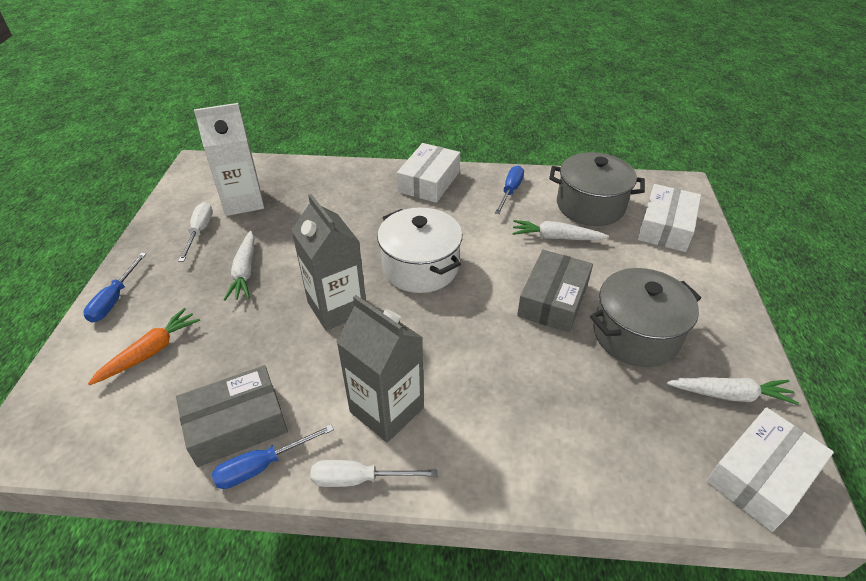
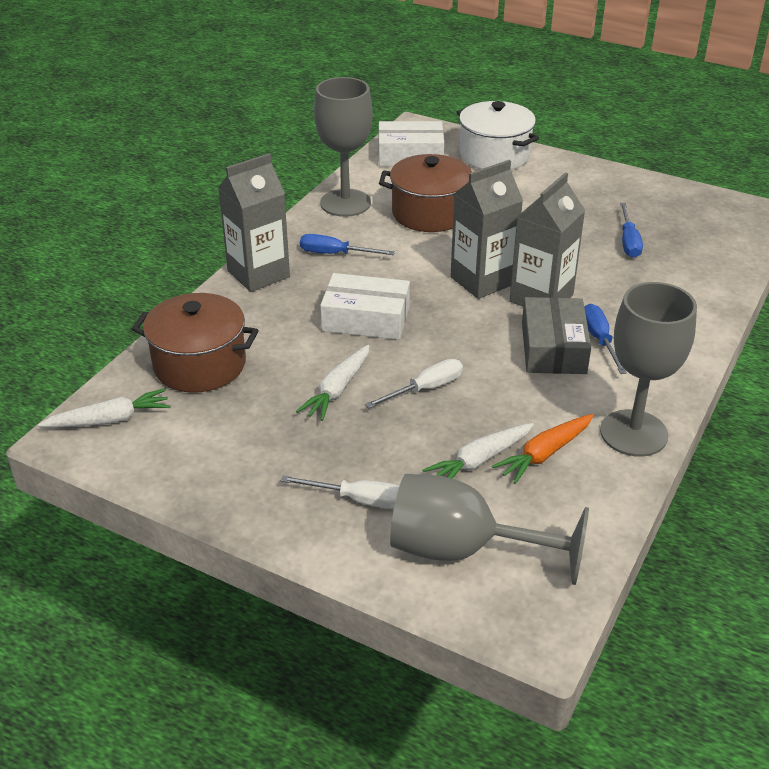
brown pot: 0 -> 2
grey box: 2 -> 1
grey carton: 2 -> 3
grey goblet: 0 -> 3
grey pot: 2 -> 0
white box: 3 -> 2
white carton: 1 -> 0

